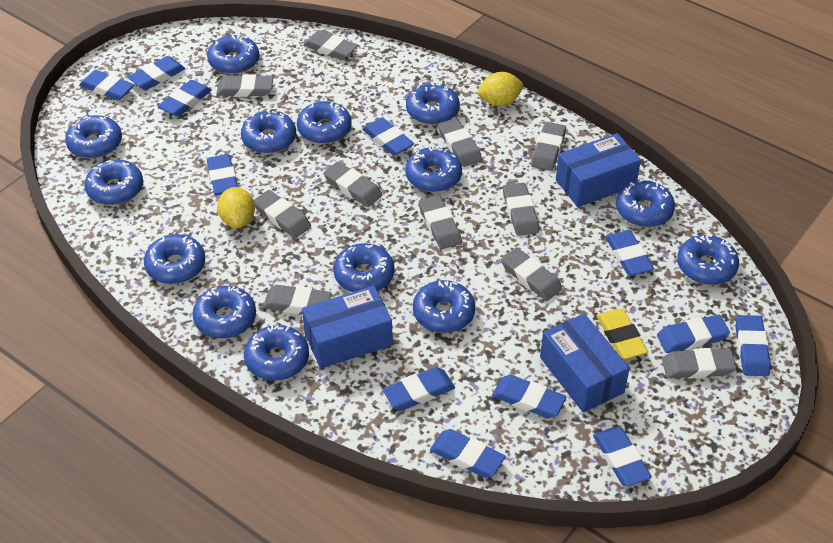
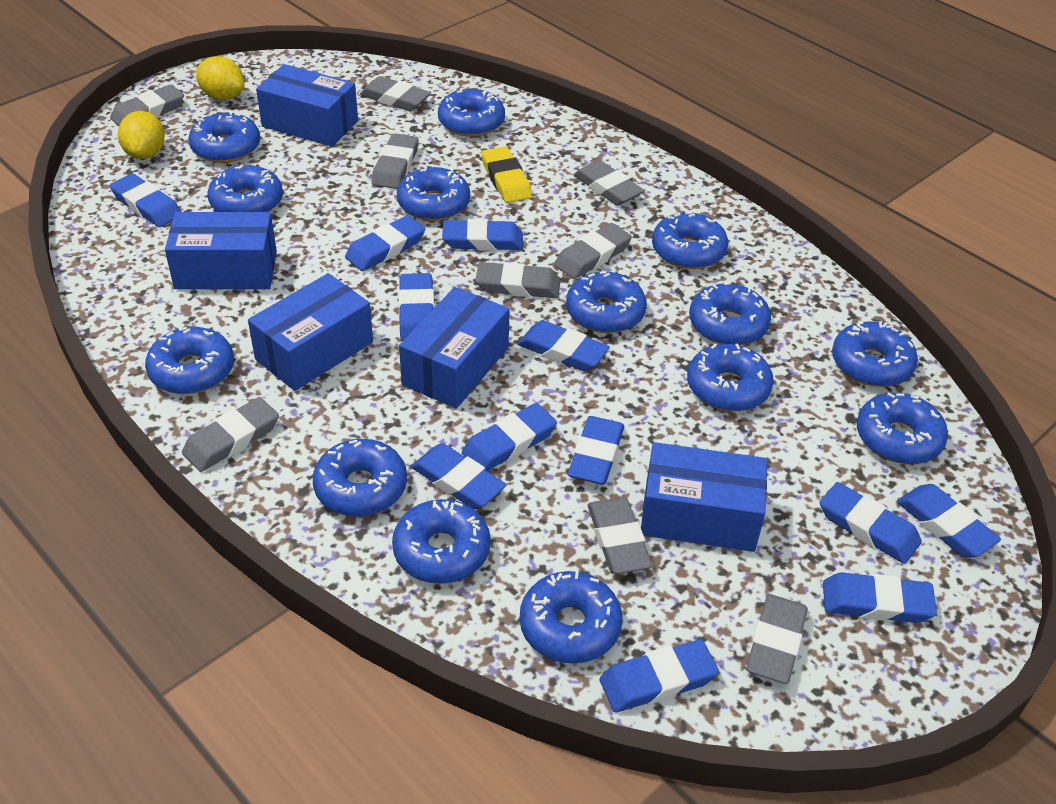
blue box: 3 -> 5
grey eraser: 11 -> 9

